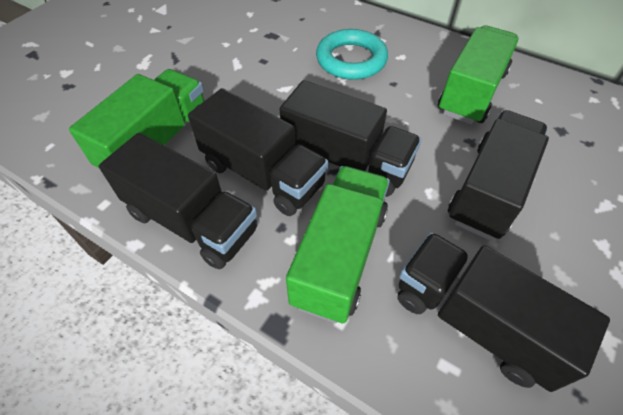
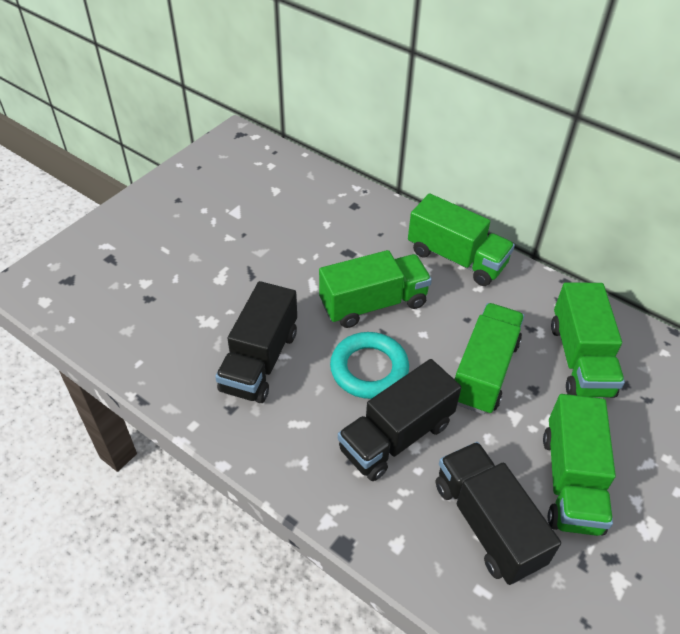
black truck: 5 -> 3
green truck: 3 -> 5

